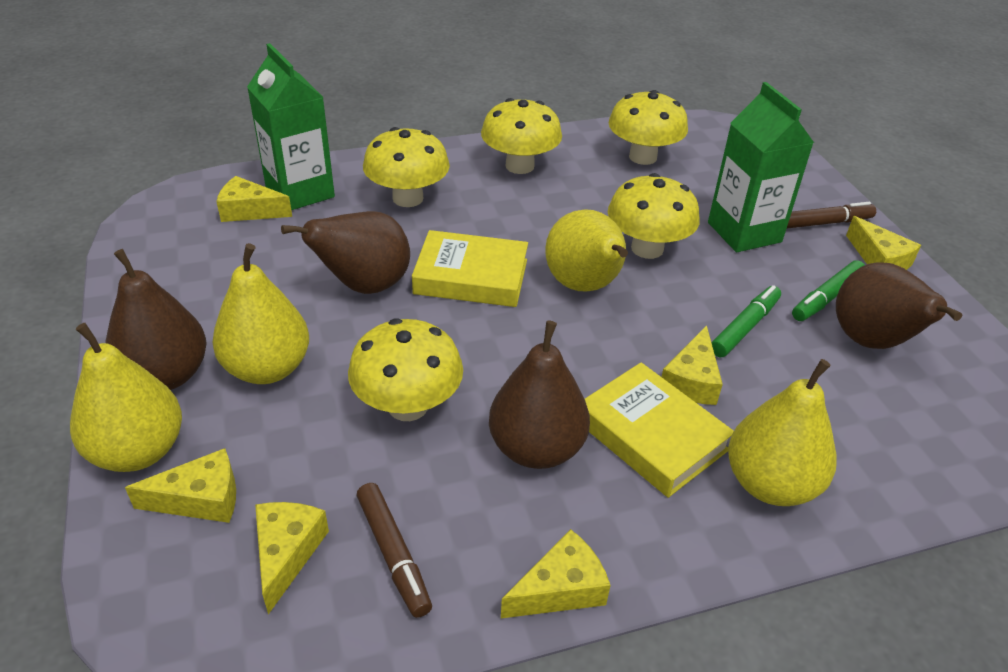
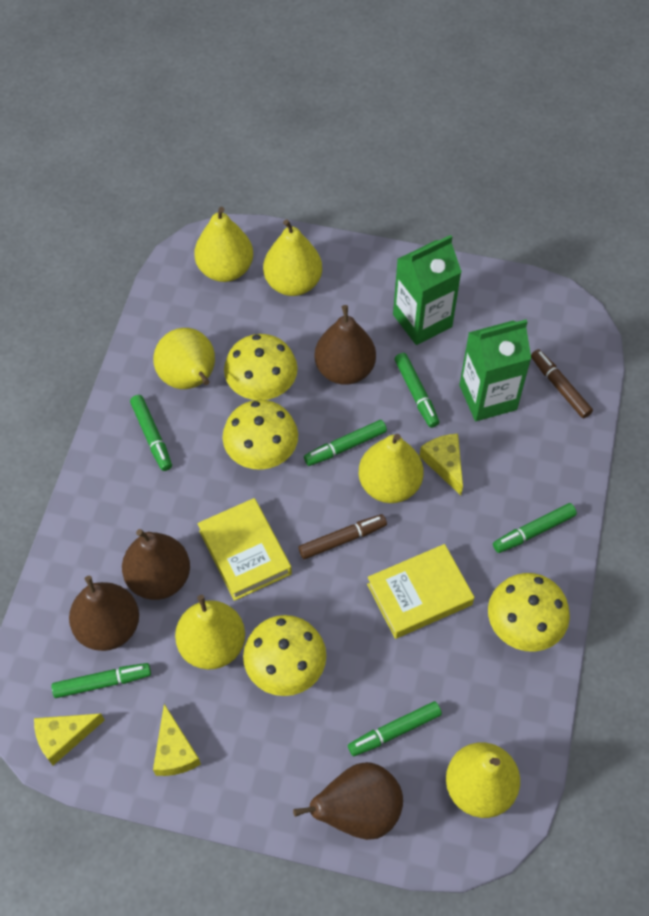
green marker: 2 -> 6
yellow cheese: 6 -> 3
yellow mushroom: 5 -> 4
yellow pear: 4 -> 6

